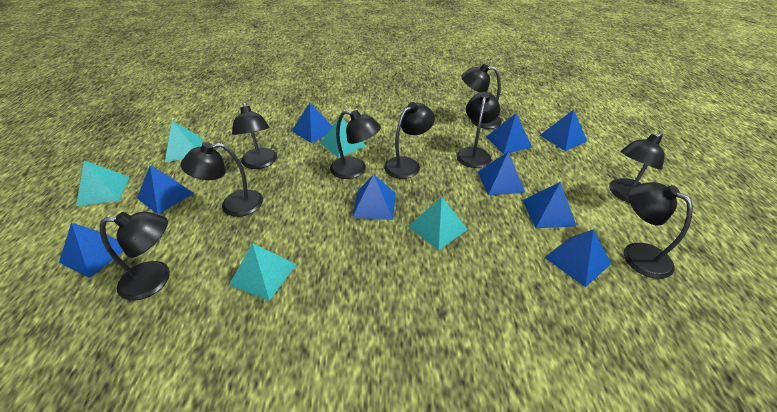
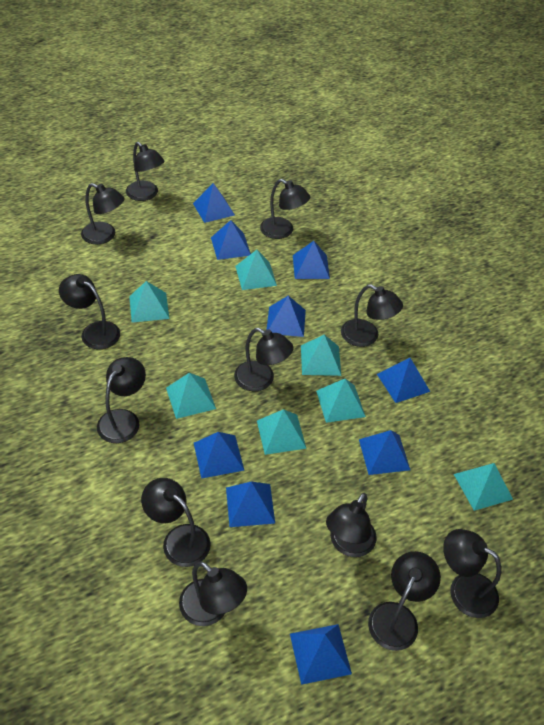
black lamp: 9 -> 12
turquoise pyramid: 5 -> 7

